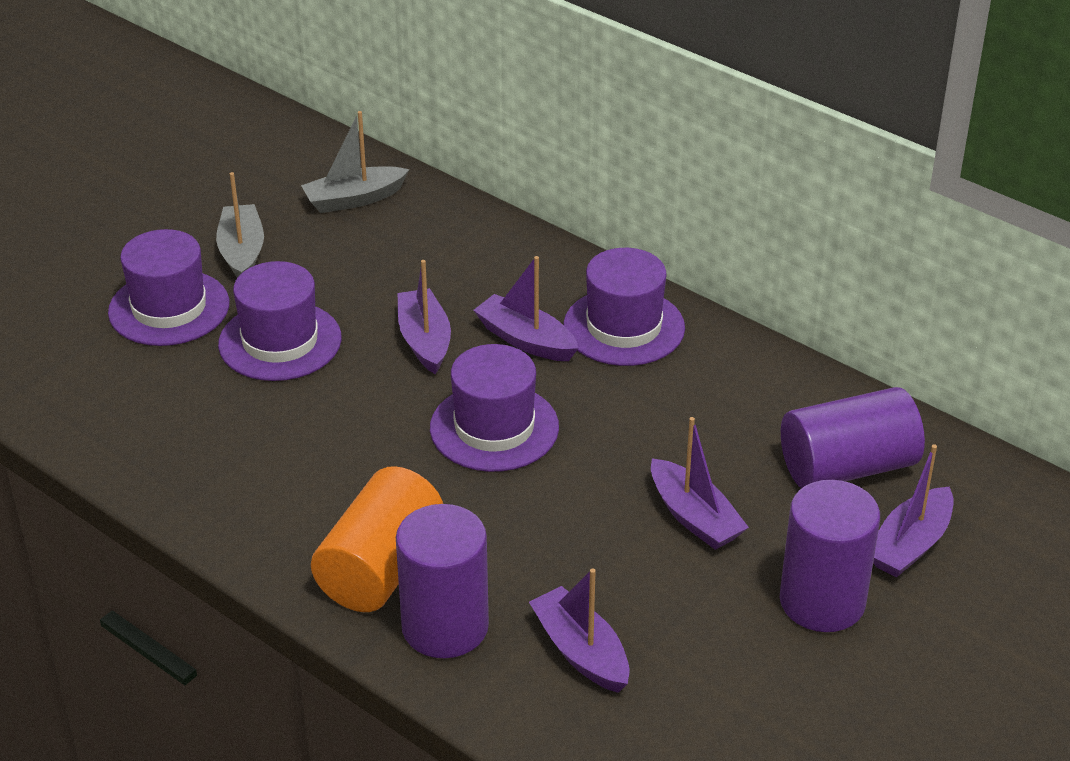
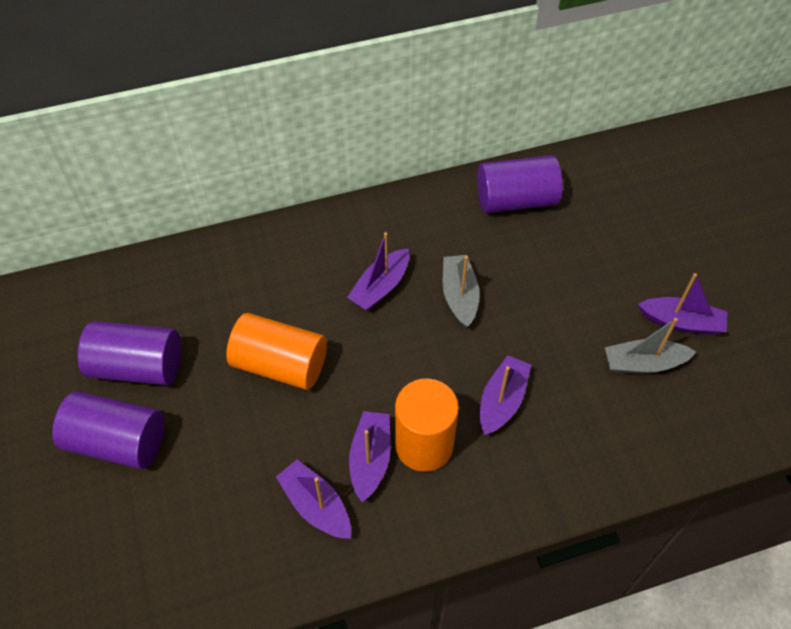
orange cylinder: 1 -> 2
purple hat: 4 -> 0

